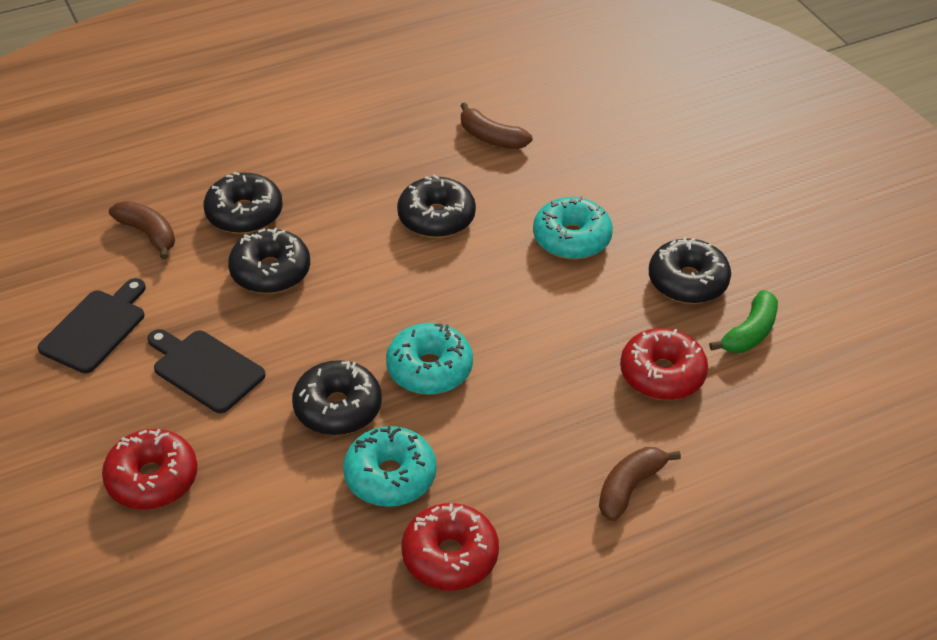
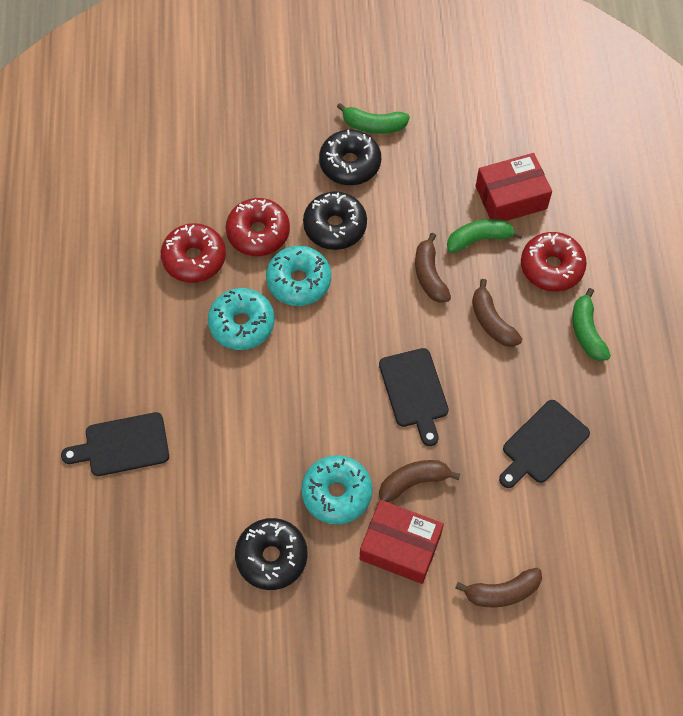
black cutting board: 2 -> 3
black donut: 5 -> 3
brown banana: 3 -> 4
green banana: 1 -> 3
red box: 0 -> 2

